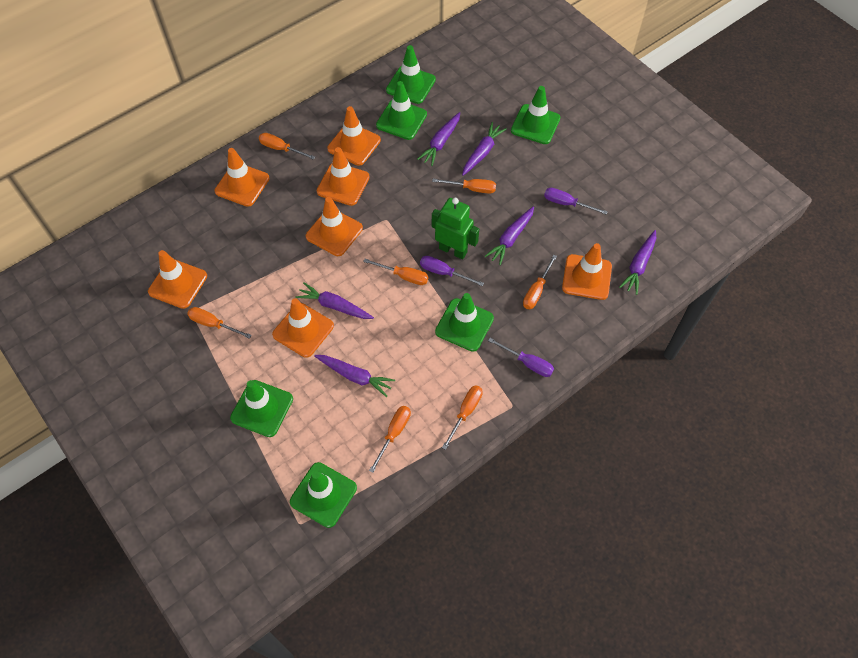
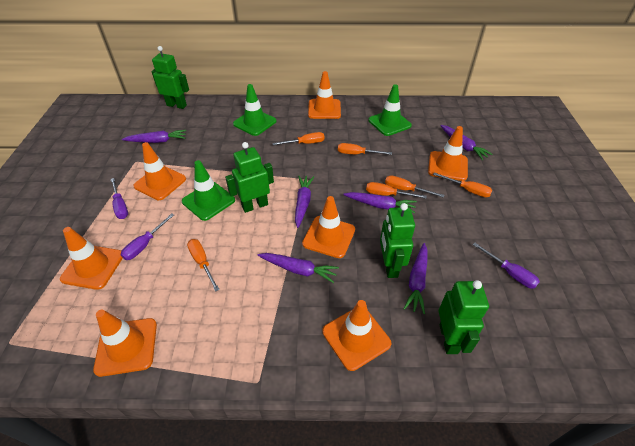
green robot: 1 -> 4
green traffic cone: 6 -> 3
orange screwdriver: 7 -> 6

